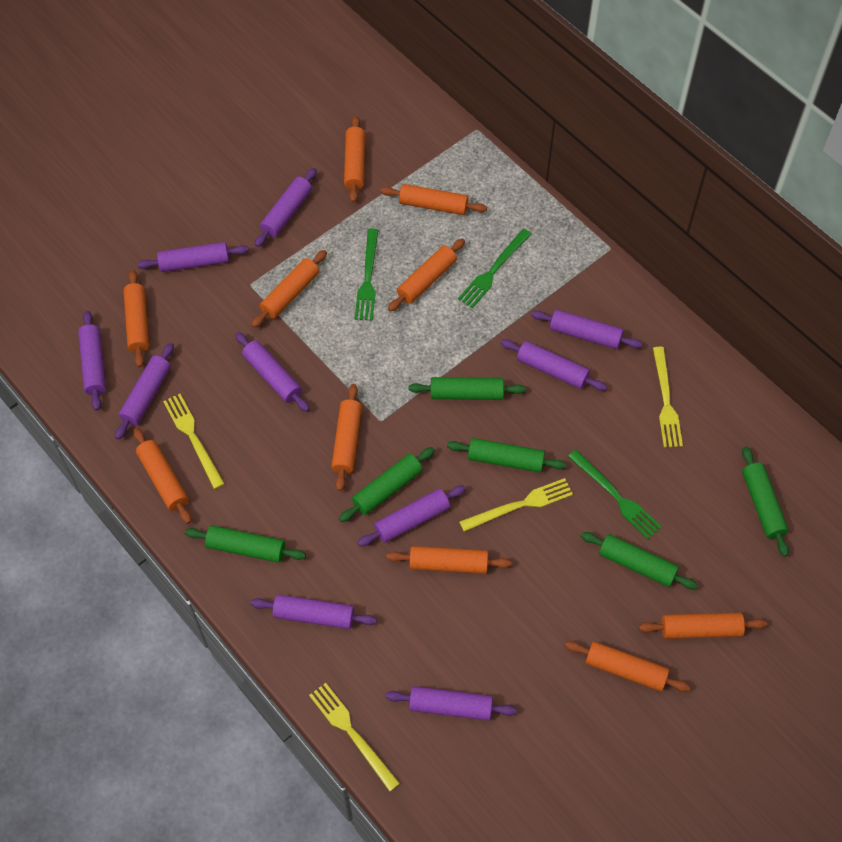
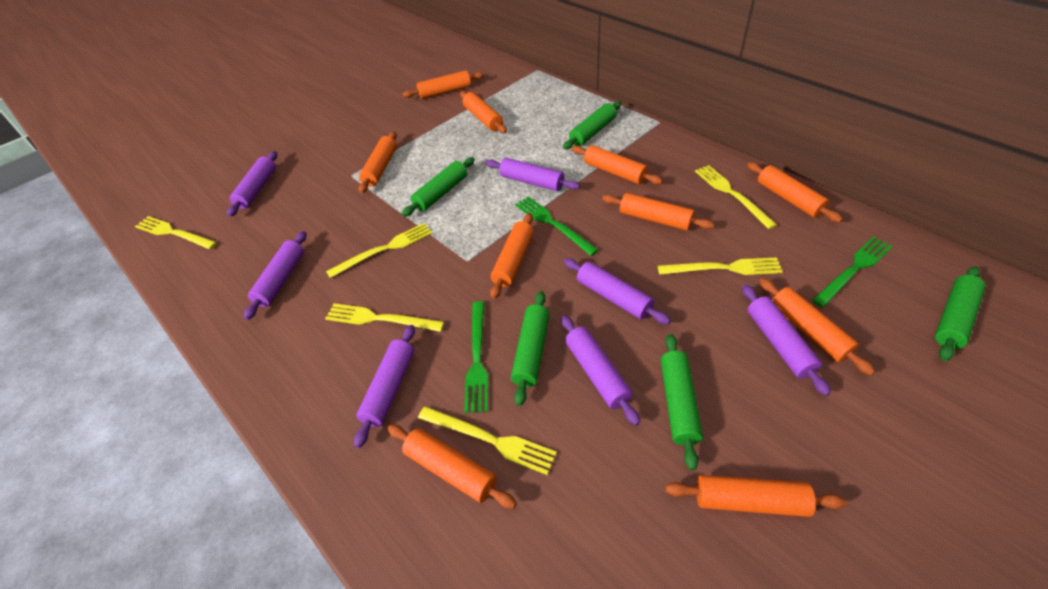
green rolling pin: 6 -> 5
purple rolling pin: 10 -> 7
yellow fork: 4 -> 6

